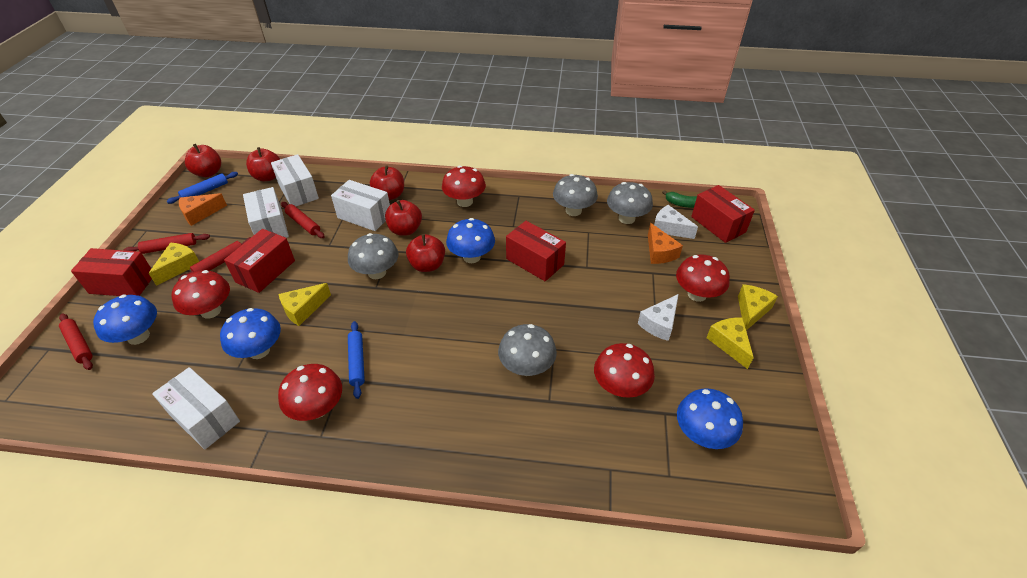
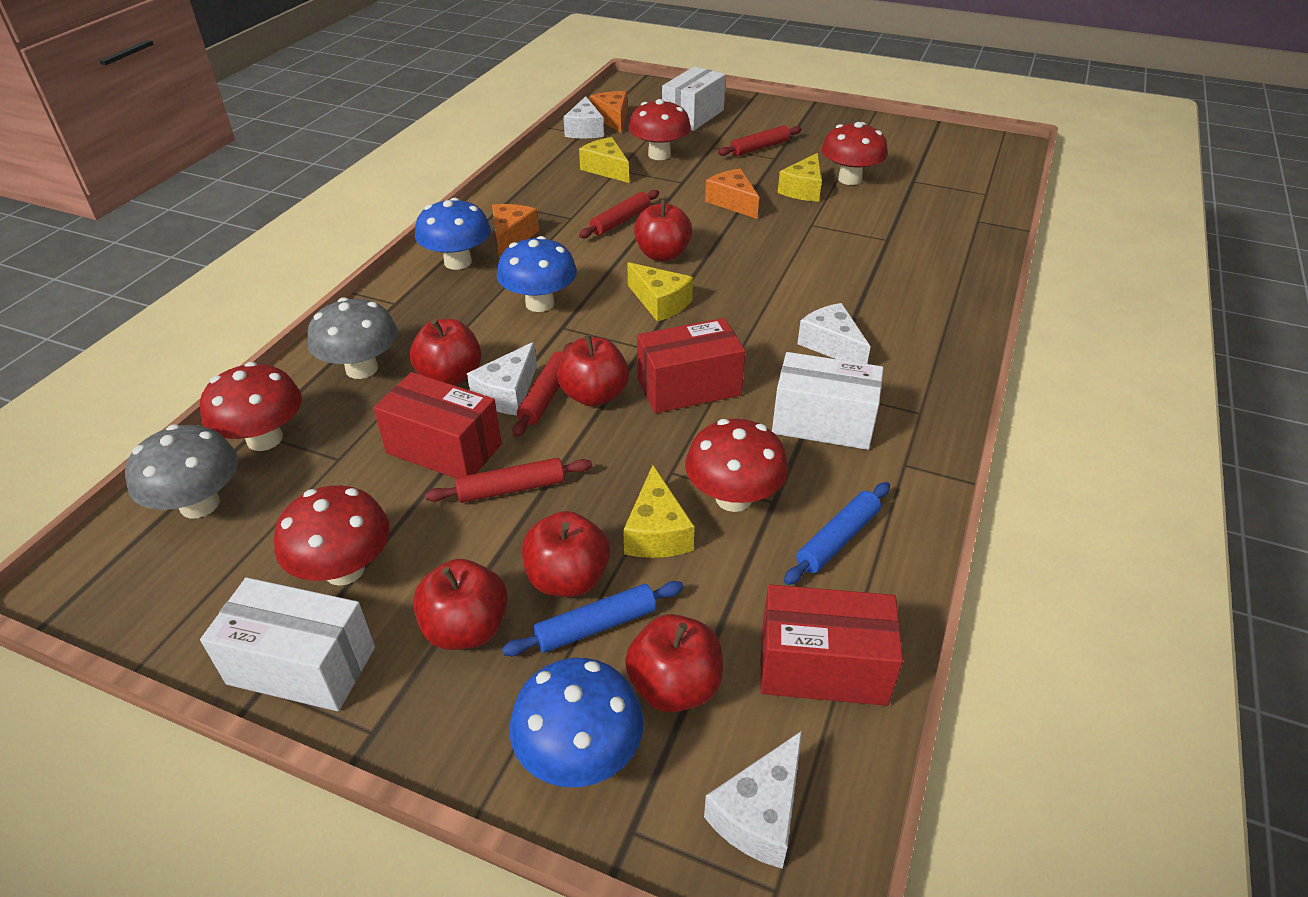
blue mushroom: 4 -> 3
green banana: 1 -> 0
grey mushroom: 4 -> 2
orange cheese: 2 -> 3
red apple: 5 -> 6
red box: 4 -> 3
white box: 4 -> 3
white cheese: 2 -> 4

